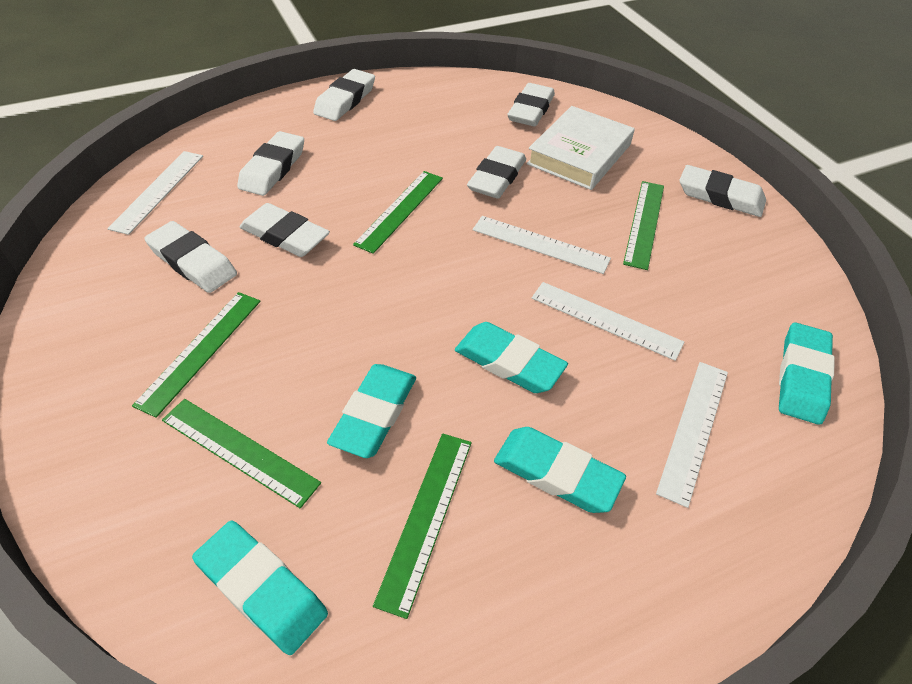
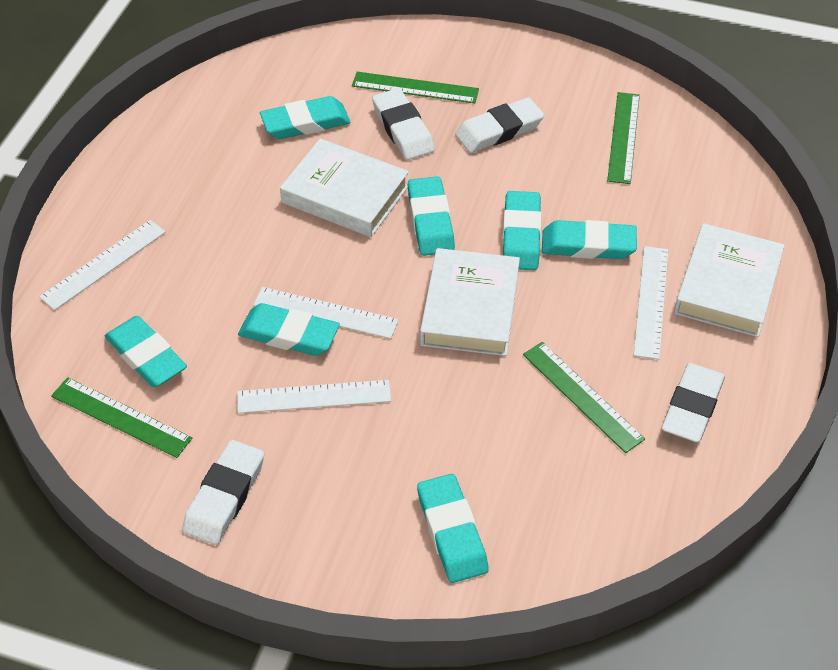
green ruler: 5 -> 4
turquoise eraser: 5 -> 7
white book: 1 -> 3
white eraser: 7 -> 4

